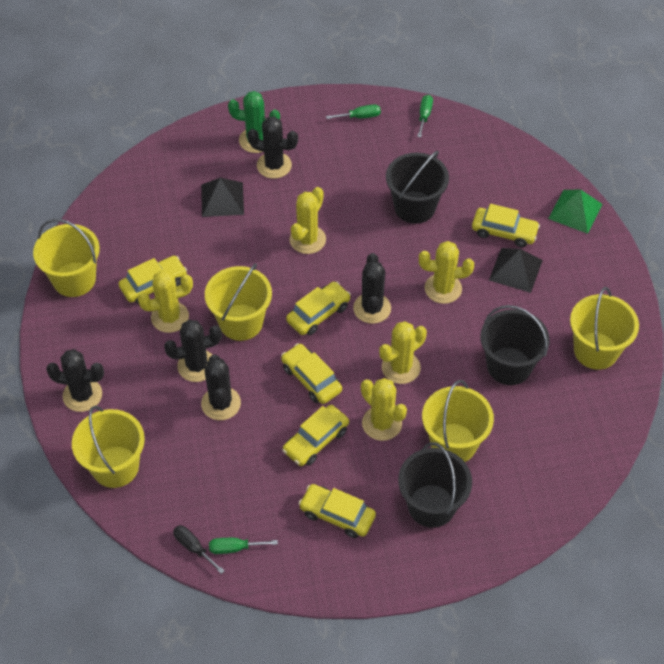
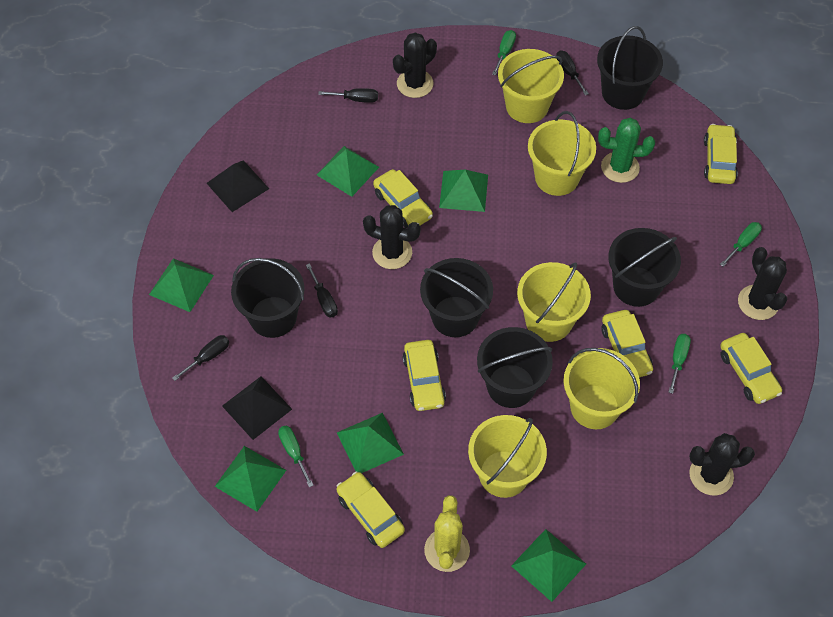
black bucket: 3 -> 5
black cactus: 5 -> 4
black screwdriver: 1 -> 4
green pyramid: 1 -> 6
green screwdriver: 3 -> 4
yellow cactus: 5 -> 1

